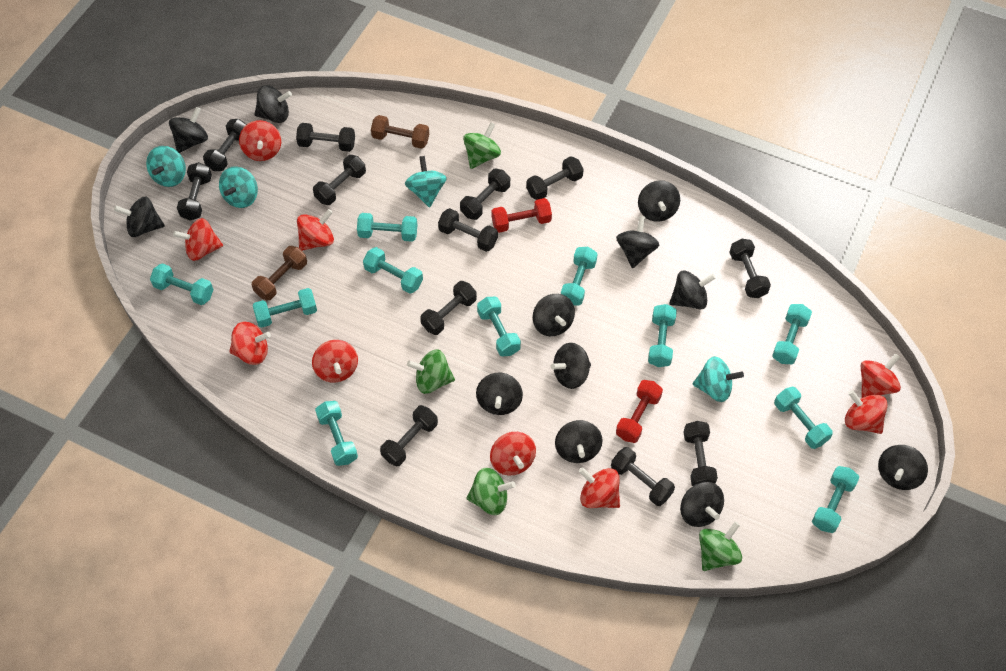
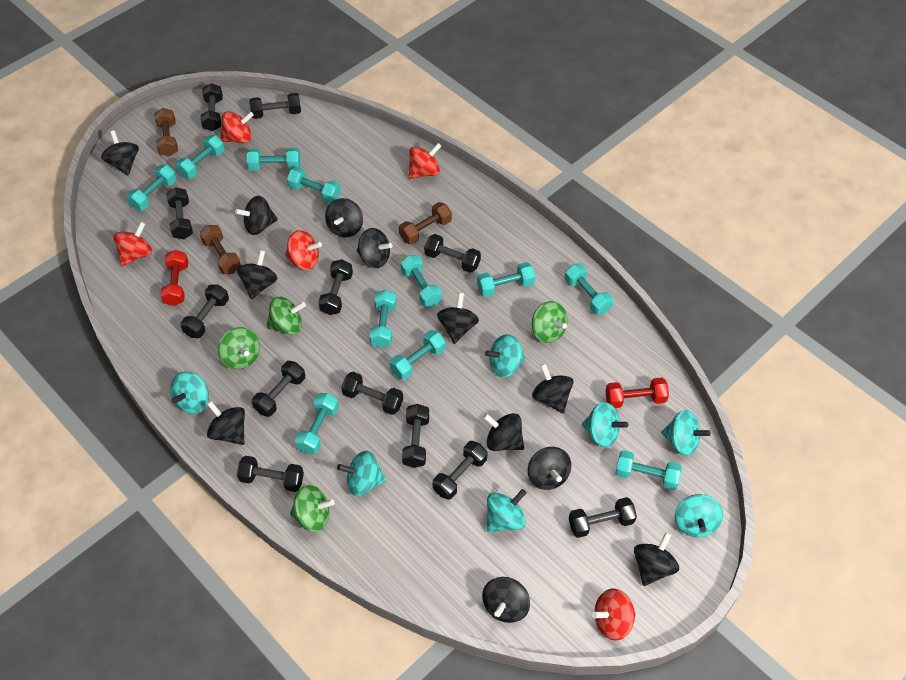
brown dumbbell: 2 -> 3
red spinning top: 9 -> 5
turquoise spinning top: 4 -> 7

